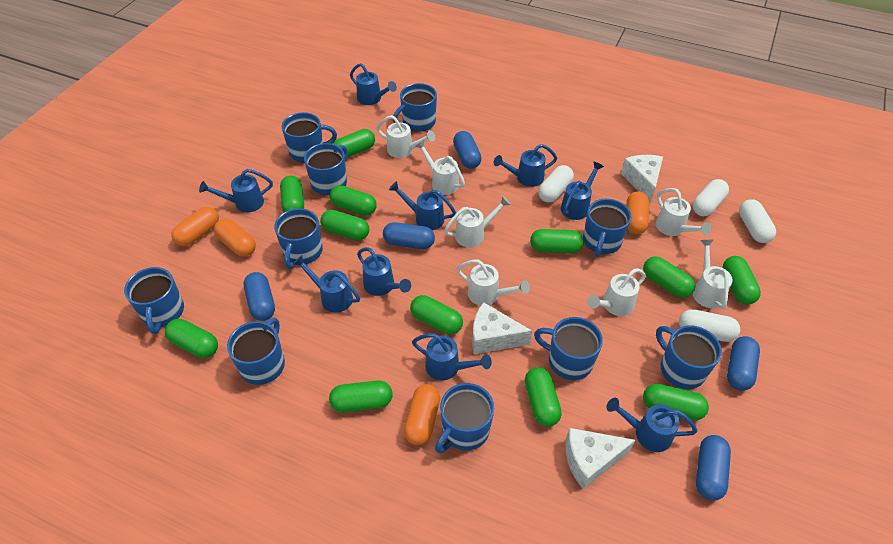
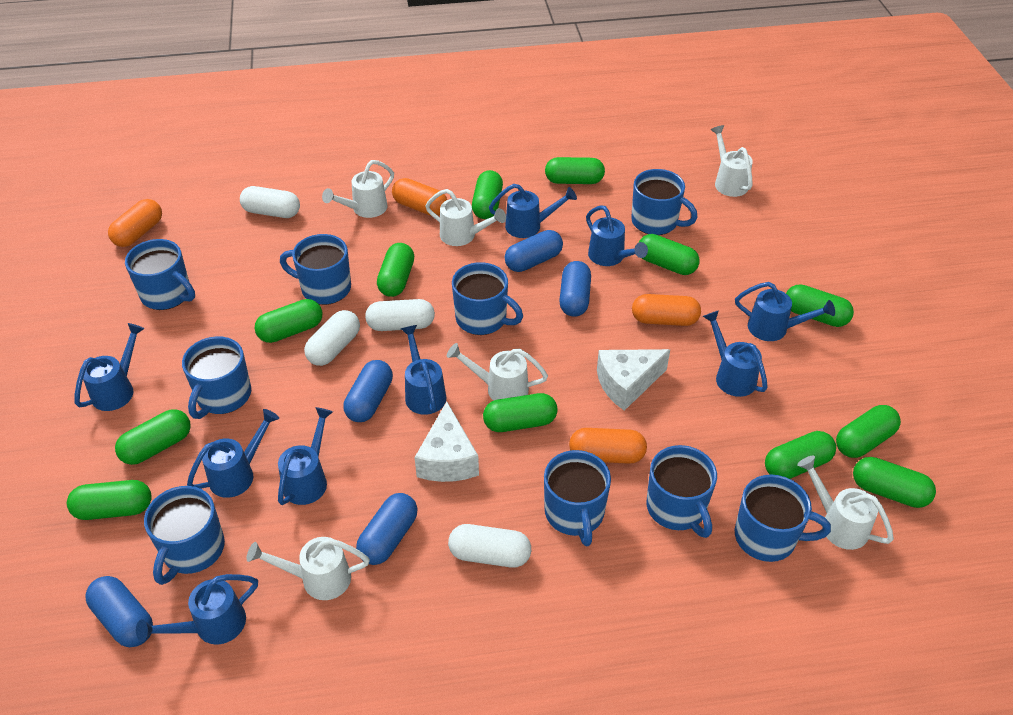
blue mug: 10 -> 9
white cheese: 3 -> 2
white watering can: 7 -> 6

